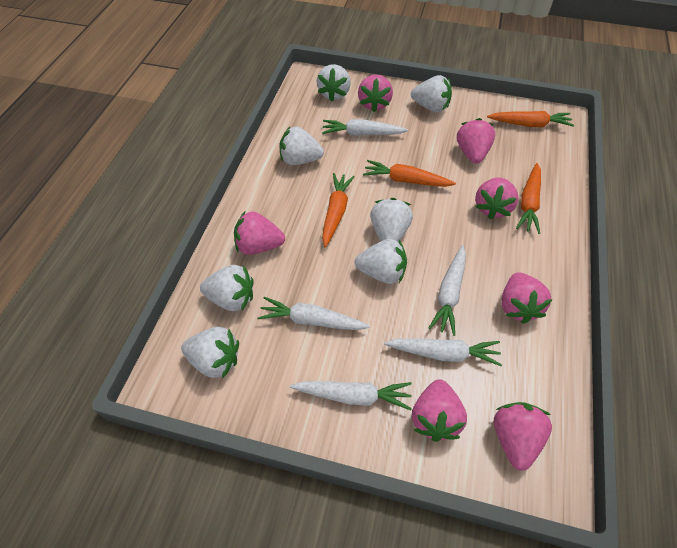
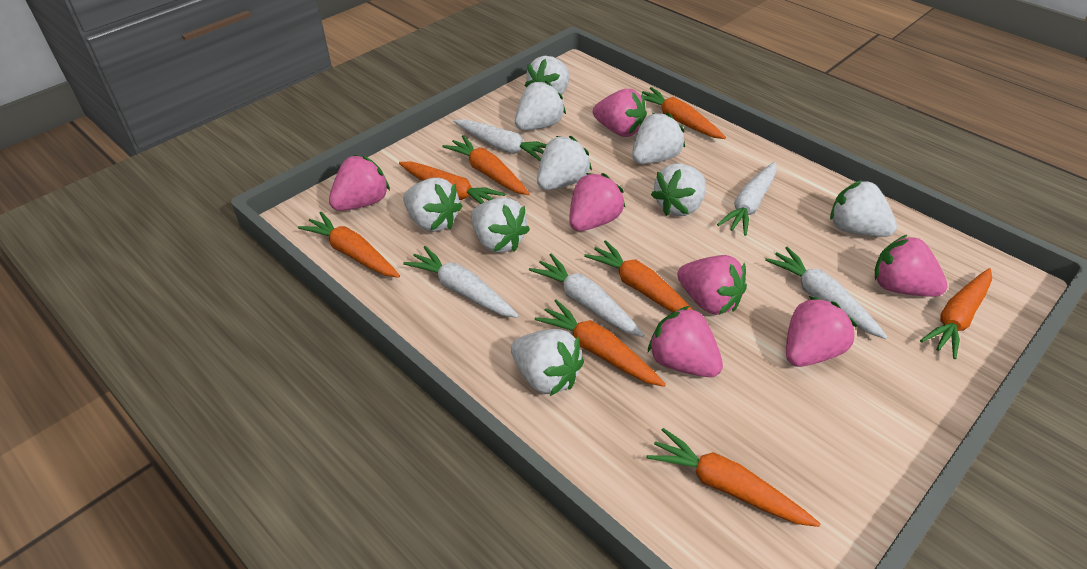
orange carrot: 4 -> 8
white strawberry: 7 -> 9

